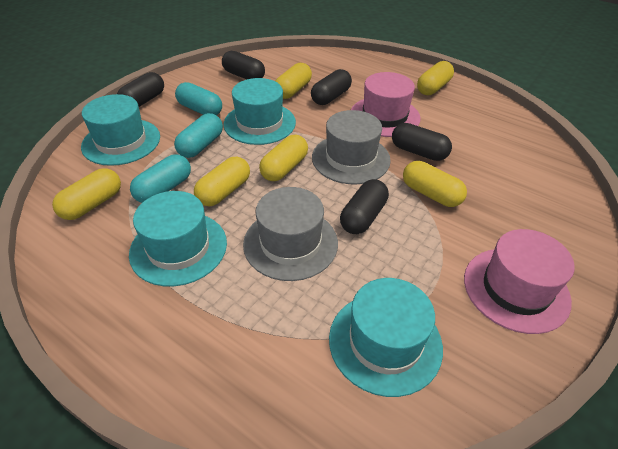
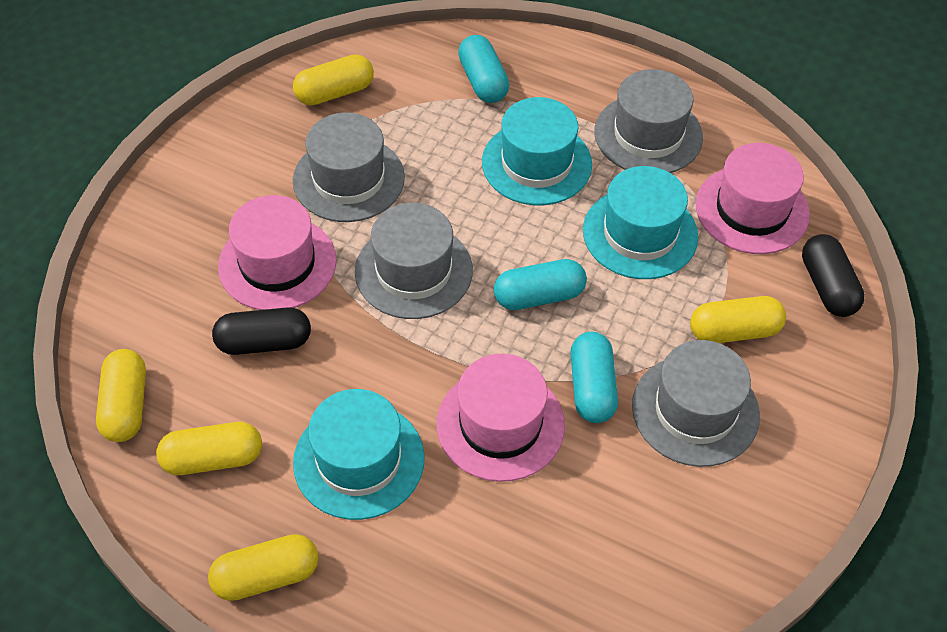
black capsule: 5 -> 2
grey hat: 2 -> 4
pink hat: 2 -> 3
turquoise hat: 4 -> 3
yellow capsule: 6 -> 5

